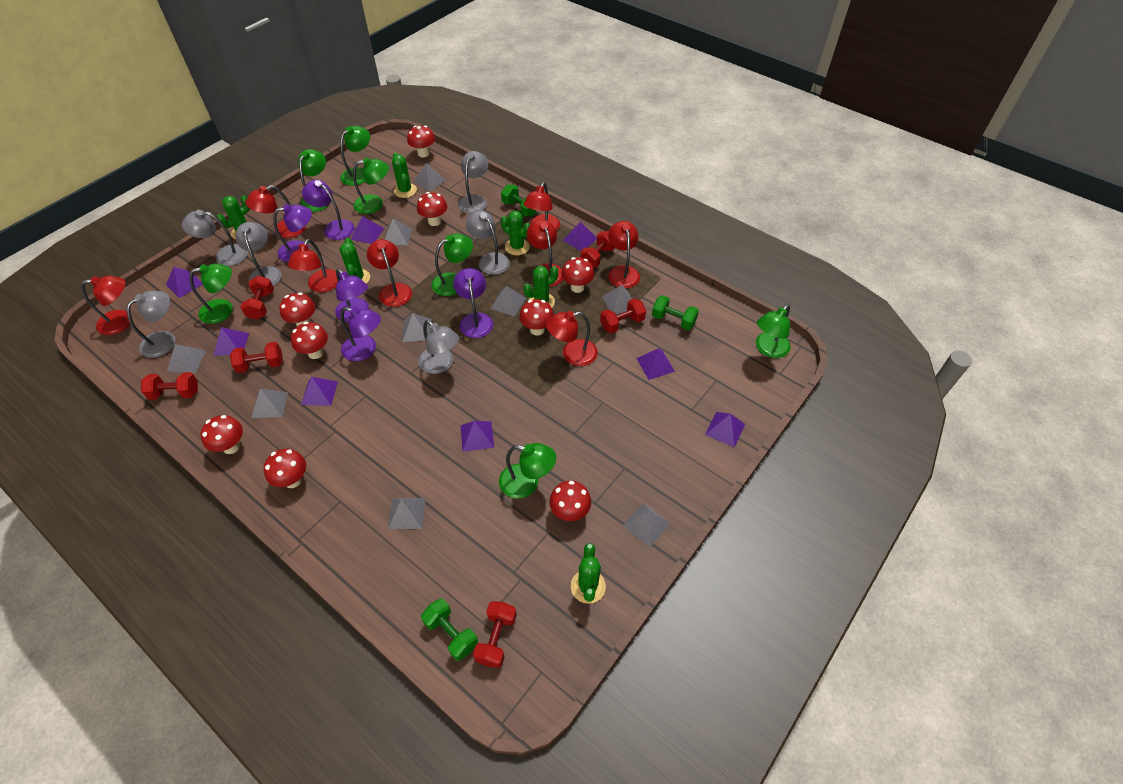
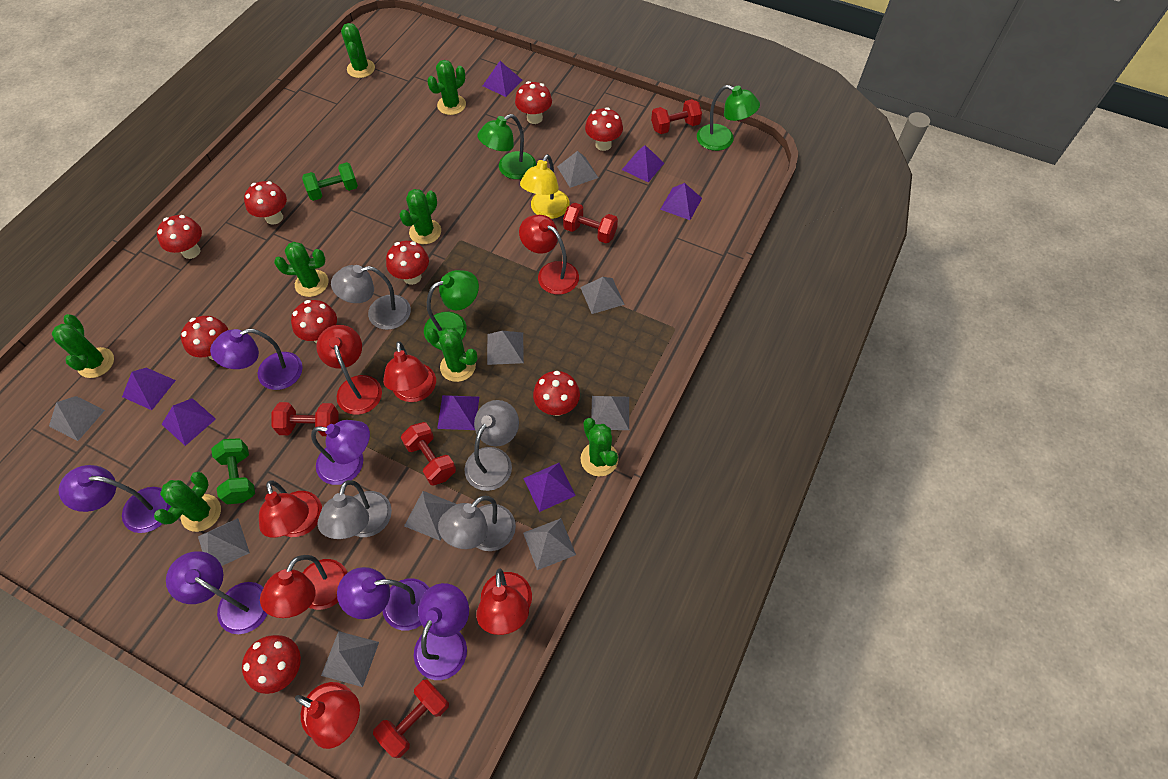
green cactus: 6 -> 8
green dumbbell: 3 -> 2
green lamp: 7 -> 3
grey lamp: 6 -> 4
purple lamp: 5 -> 6
purple pyramid: 8 -> 7
red dumbbell: 6 -> 5
red lamp: 8 -> 7
yellow lamp: 0 -> 1

